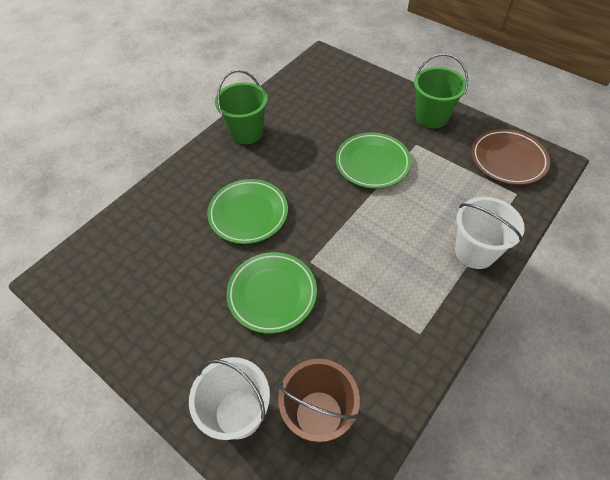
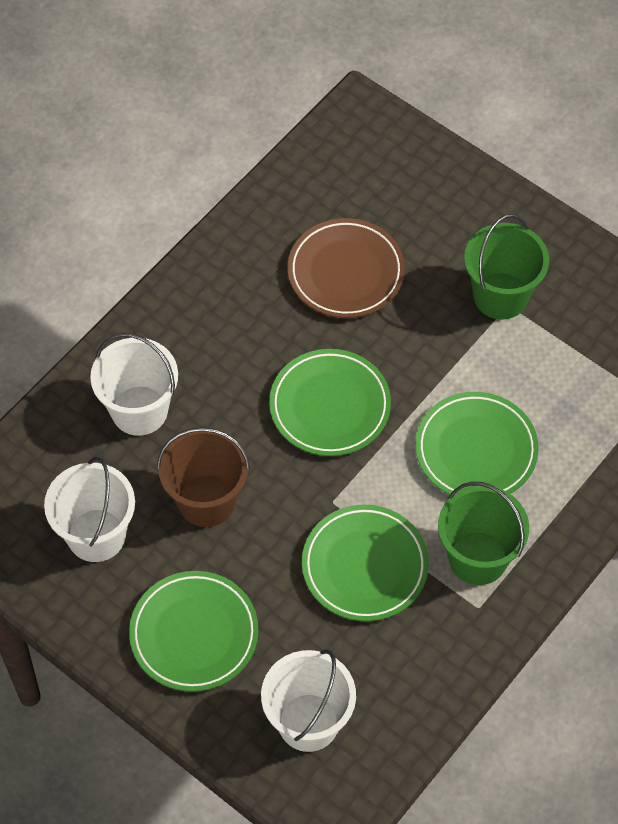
green plate: 3 -> 4
white bucket: 2 -> 3

